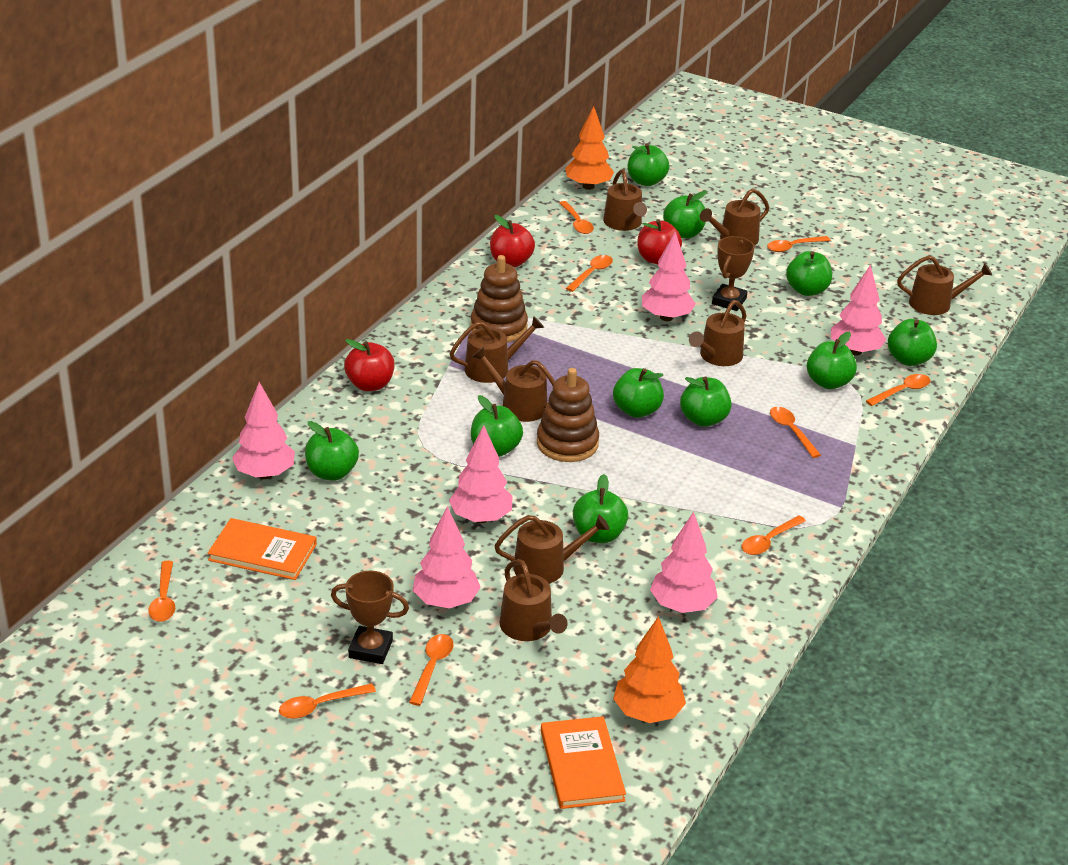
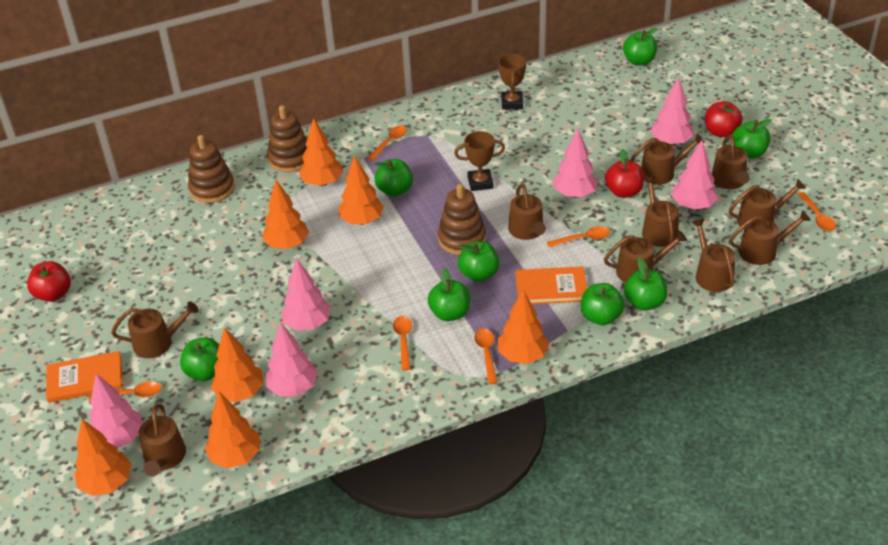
brown stacking toy: 2 -> 3
brown watering can: 8 -> 10
green apple: 10 -> 8
orange spoon: 9 -> 6
orange tree: 2 -> 7

